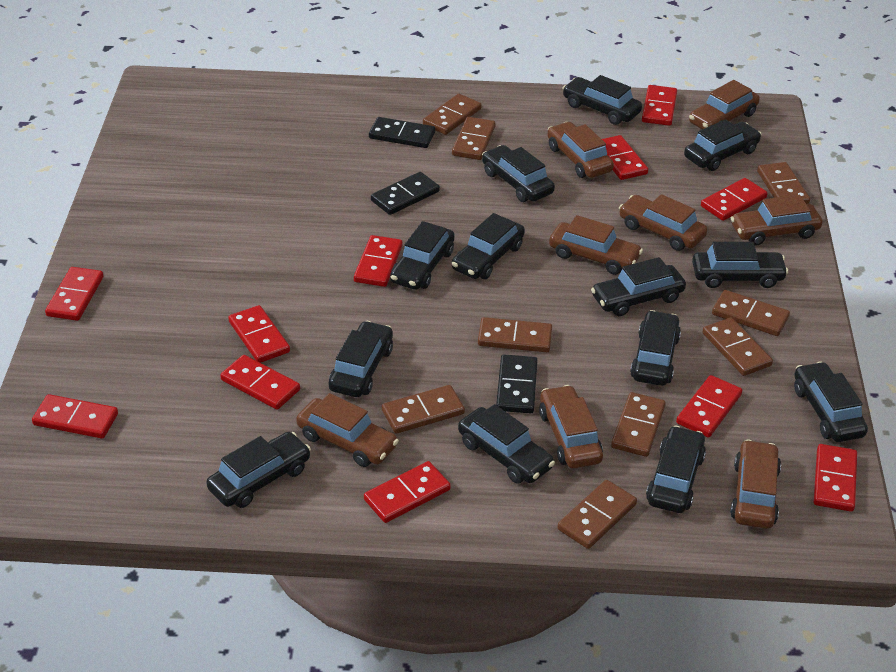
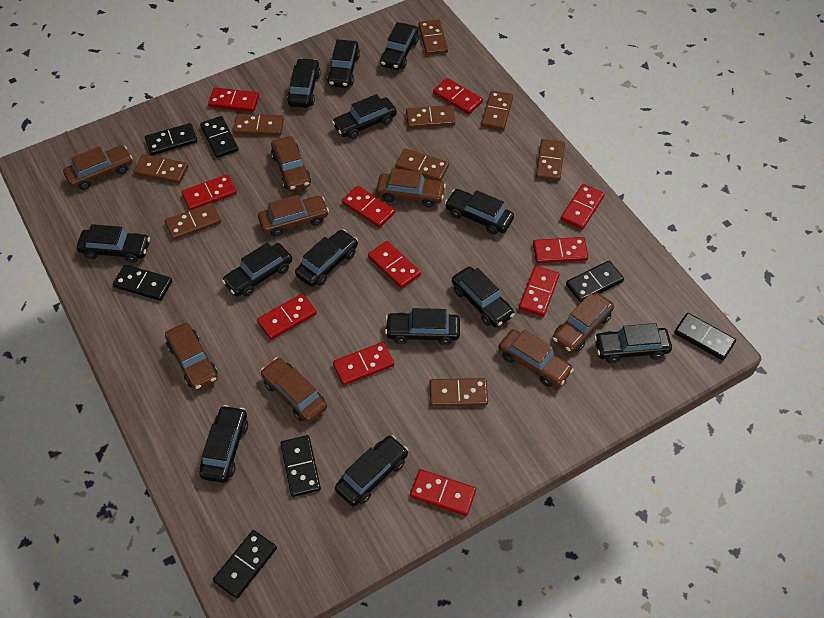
black domino: 3 -> 7

